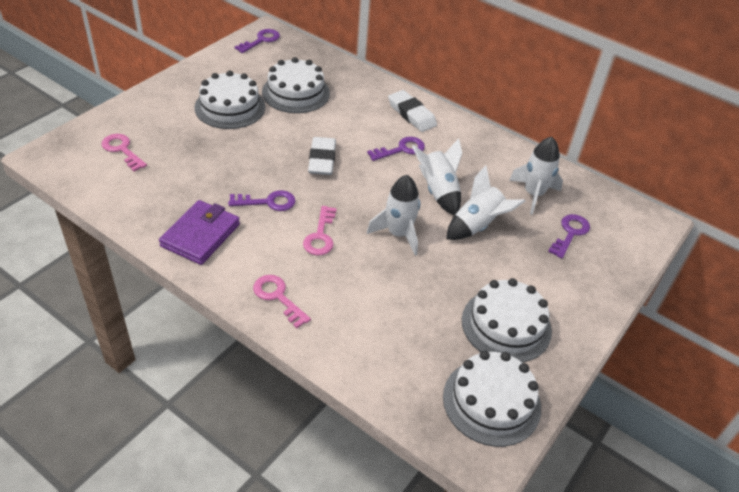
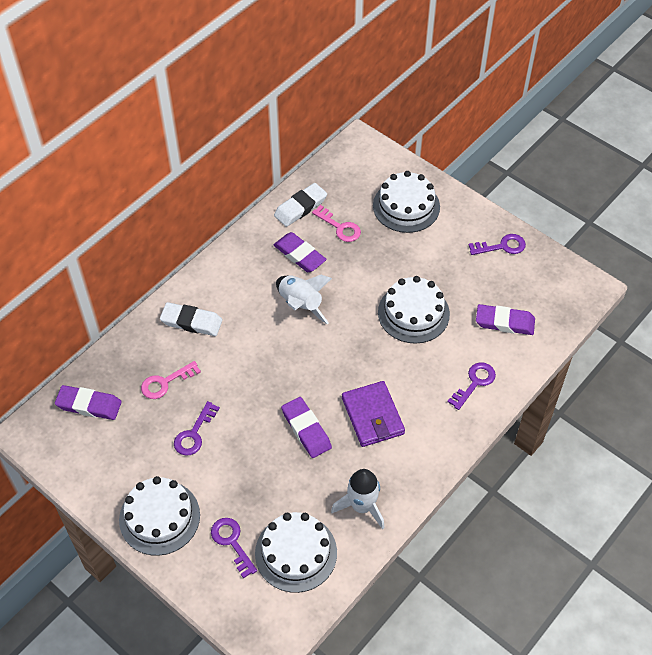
pink key: 3 -> 2
purple eraser: 0 -> 4
white rocket: 4 -> 2

